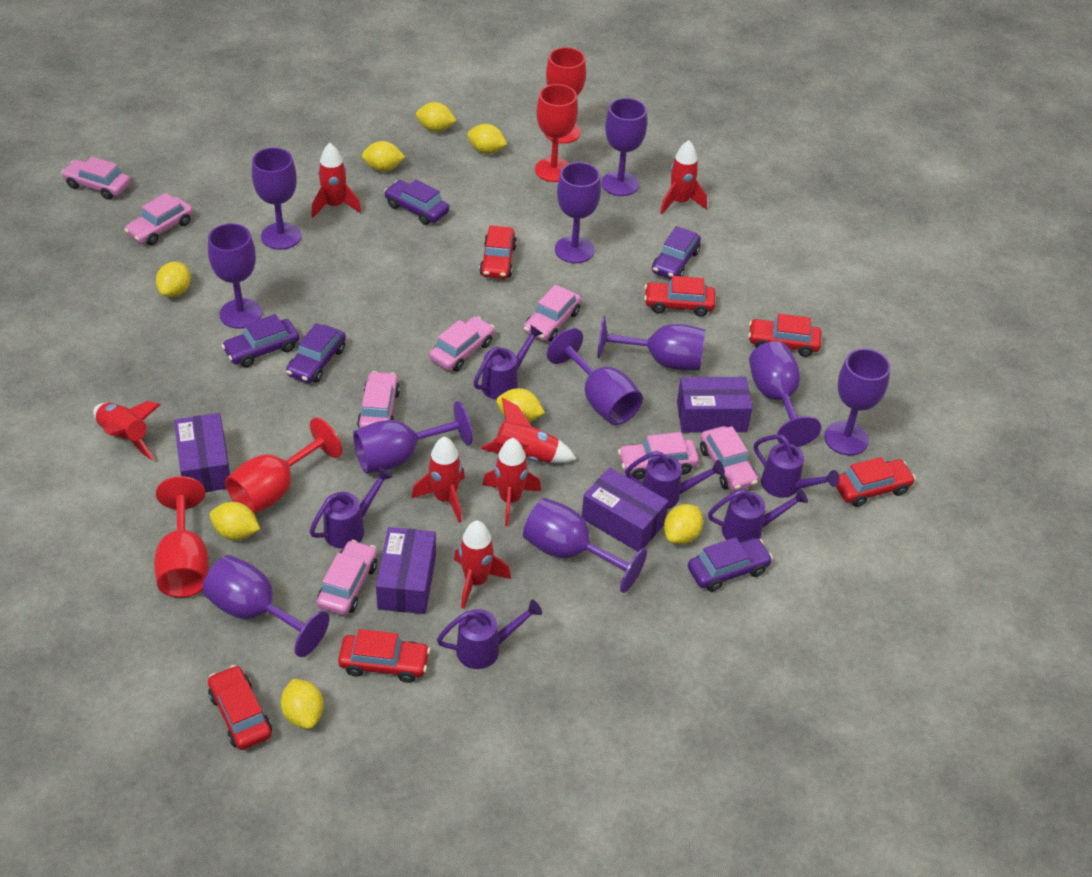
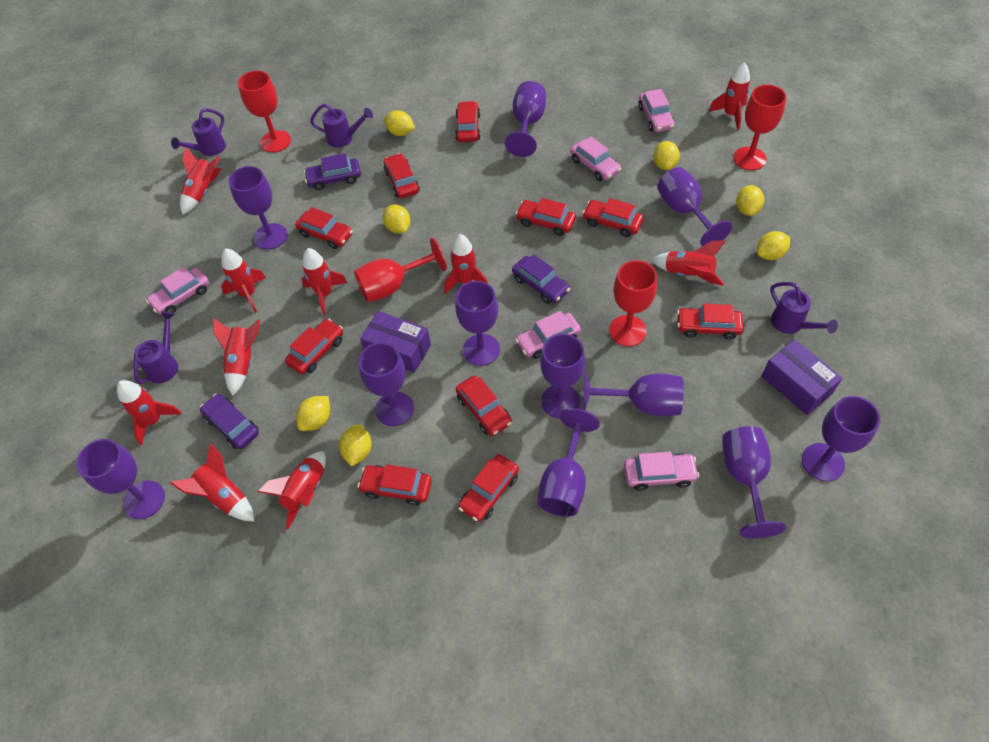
pink car: 8 -> 5
purple box: 4 -> 2
purple car: 5 -> 3
purple watering can: 6 -> 4
red car: 6 -> 10
red rocket: 7 -> 10
yellow lemon: 8 -> 7

